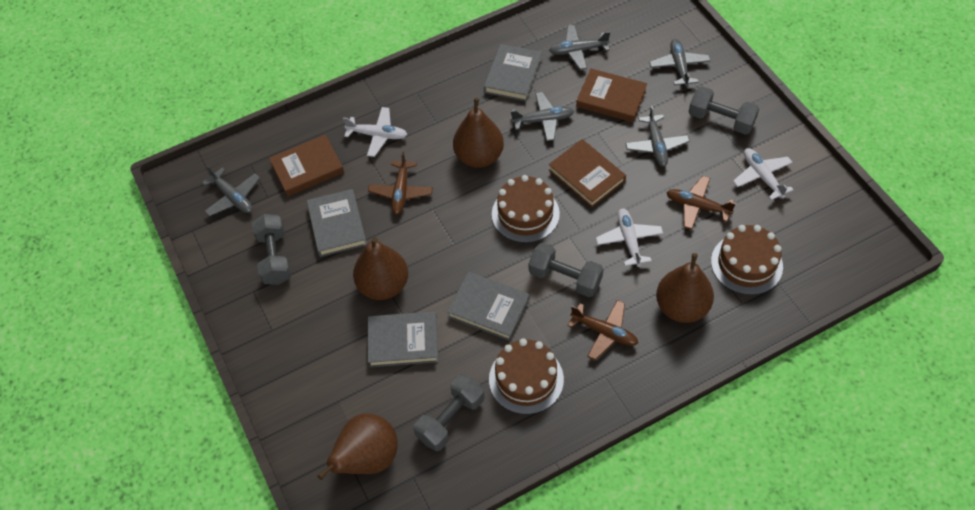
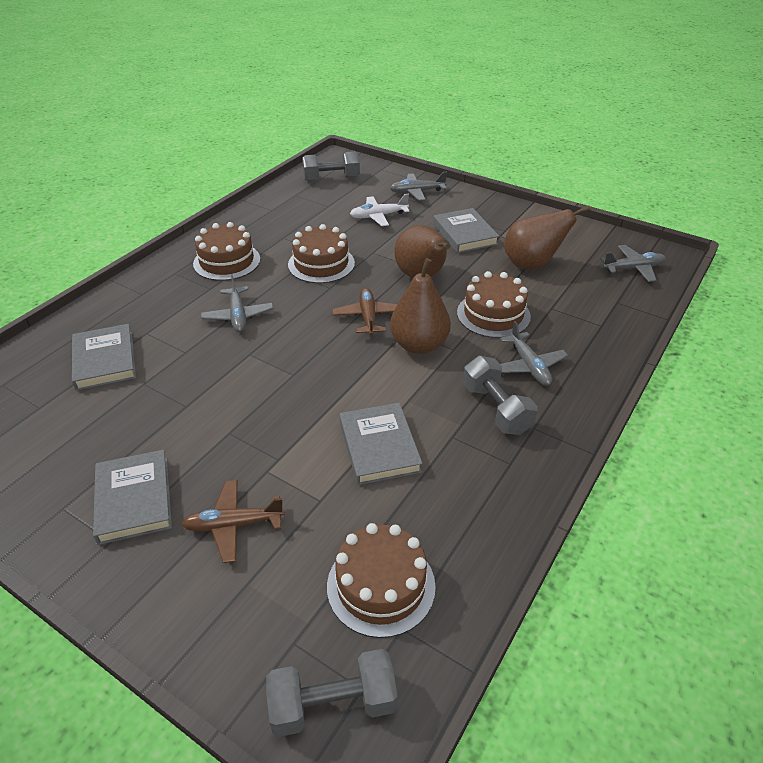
brown book: 3 -> 0
brown cake: 3 -> 4
brown pear: 4 -> 3
brown plane: 3 -> 2
grey dumbbell: 4 -> 3
grey plane: 5 -> 4
white plane: 3 -> 1

